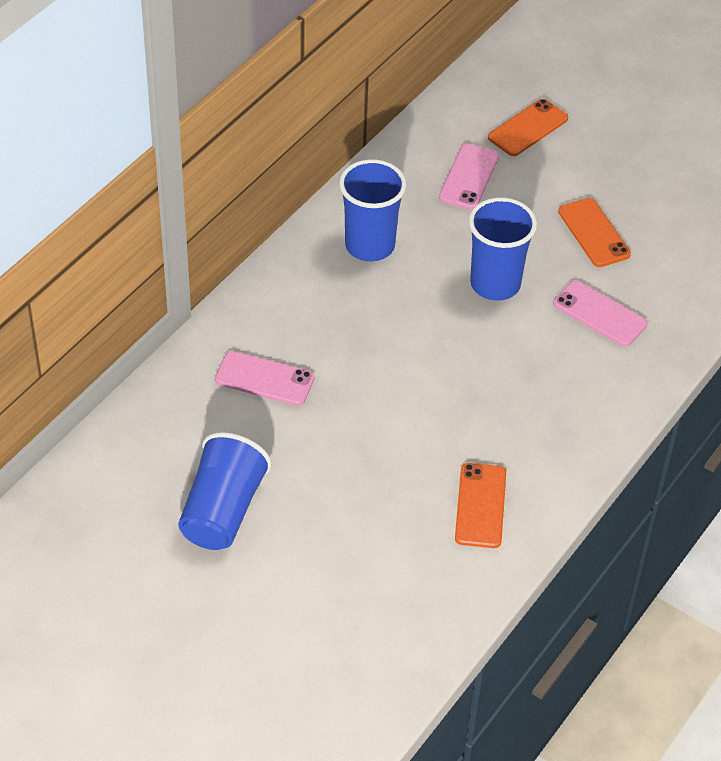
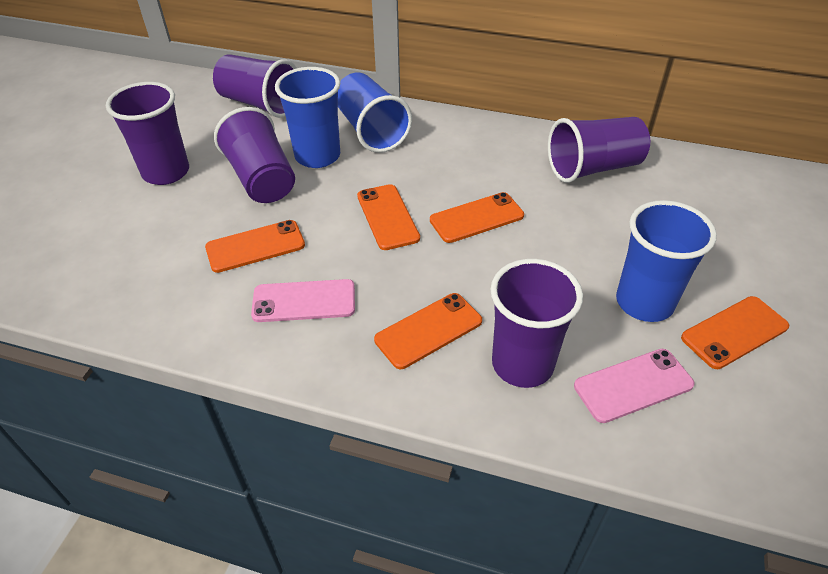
orange phone: 3 -> 5
pink phone: 3 -> 2
purple cup: 0 -> 5

